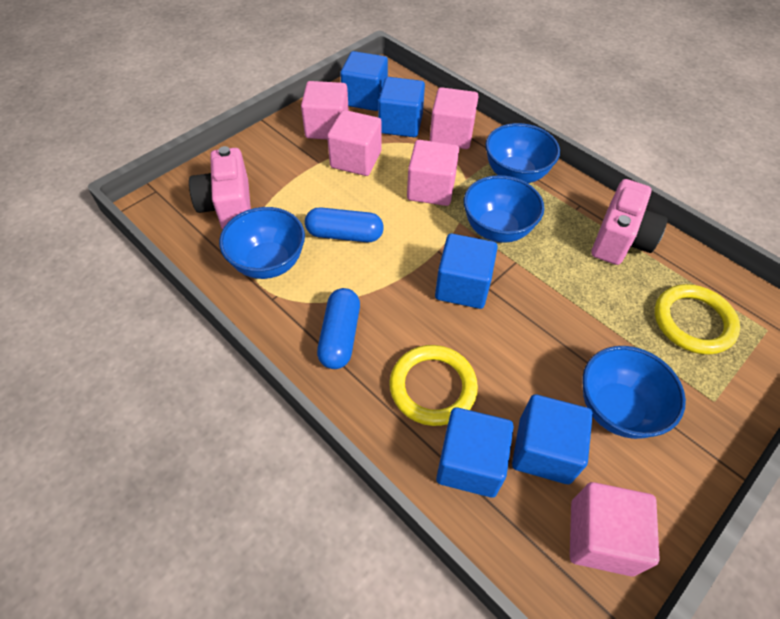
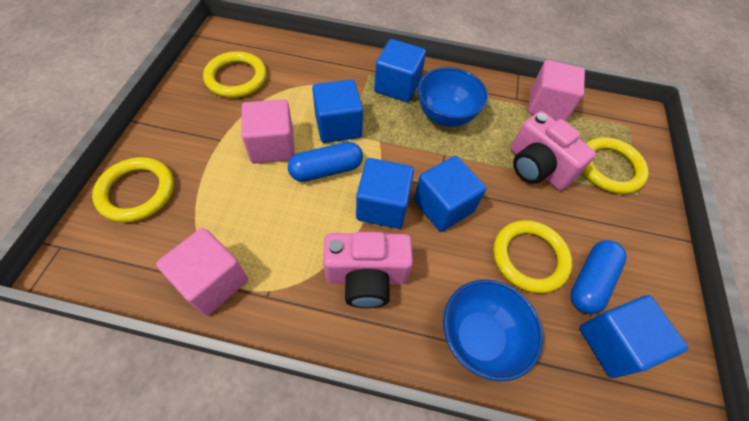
blue bowl: 4 -> 2
pink cube: 5 -> 3
yellow ring: 2 -> 4

